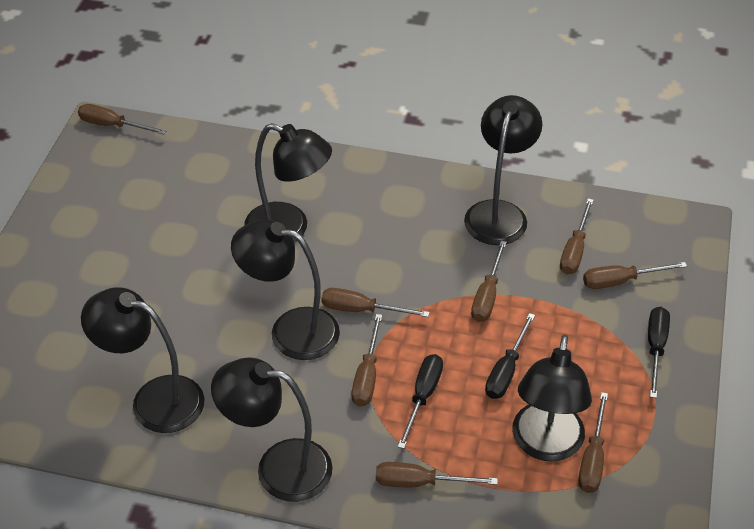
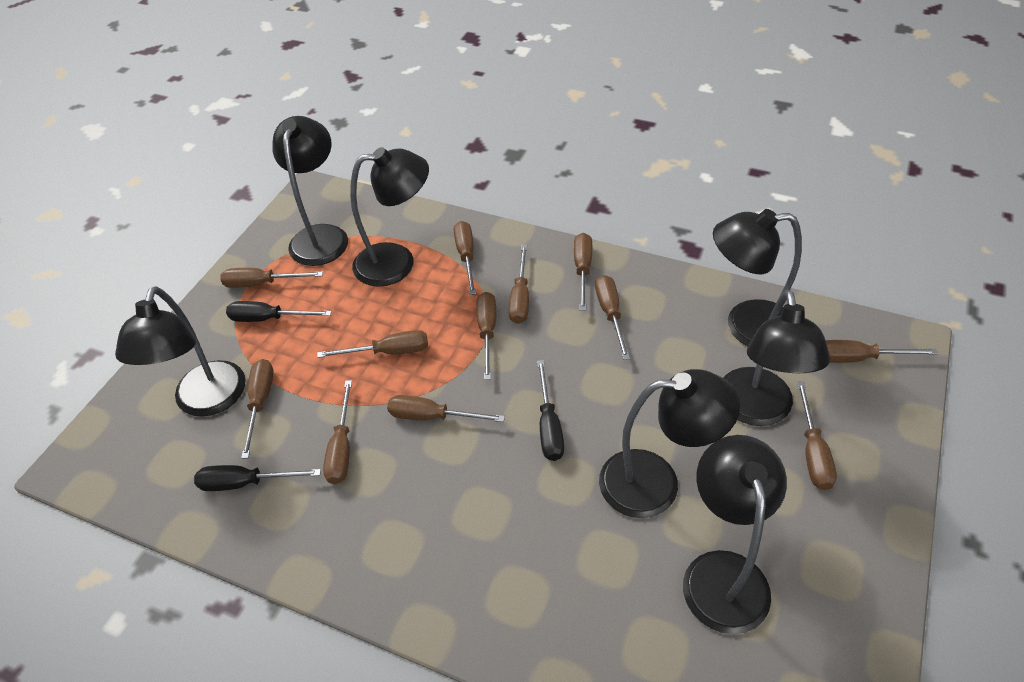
black lamp: 6 -> 7
brown screwdriver: 8 -> 12

